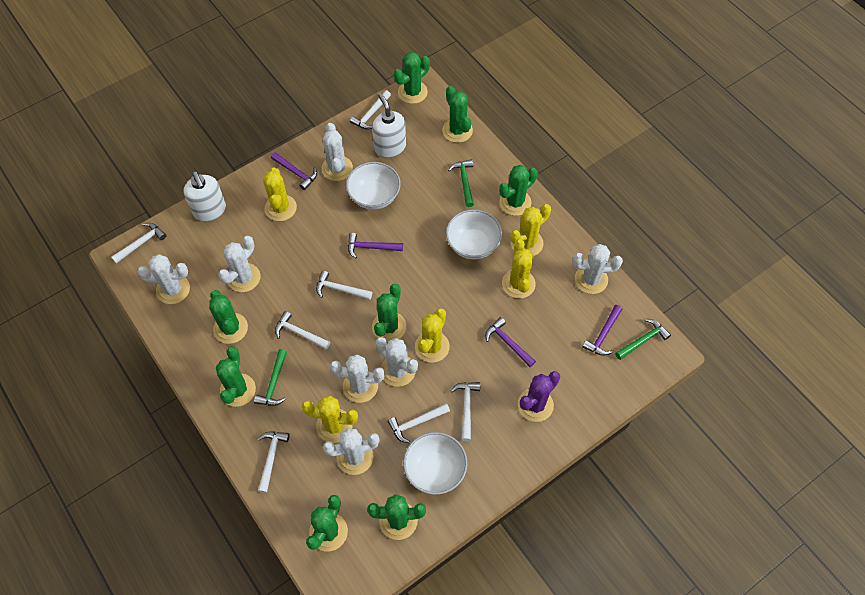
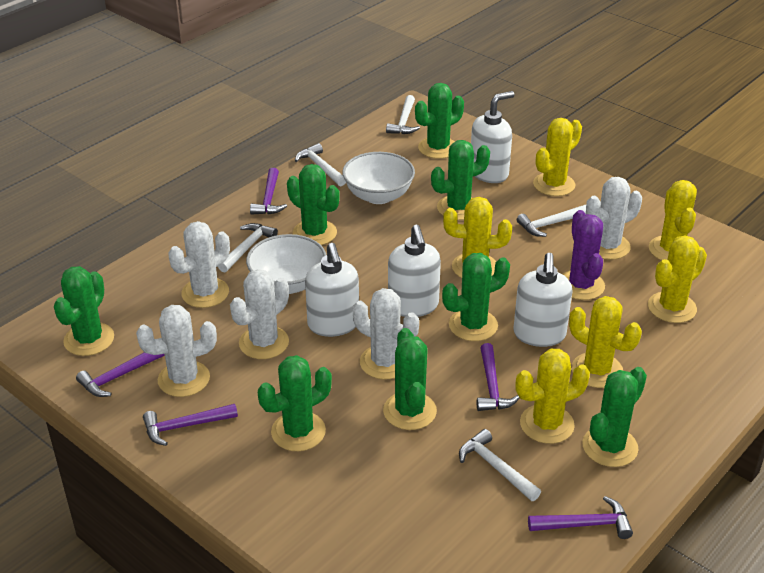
green hammer: 3 -> 0
purple hammer: 4 -> 5
white bowl: 3 -> 2
white cactus: 7 -> 5
white hammer: 7 -> 5
white soap dispenser: 2 -> 4
yellow cactus: 5 -> 6

